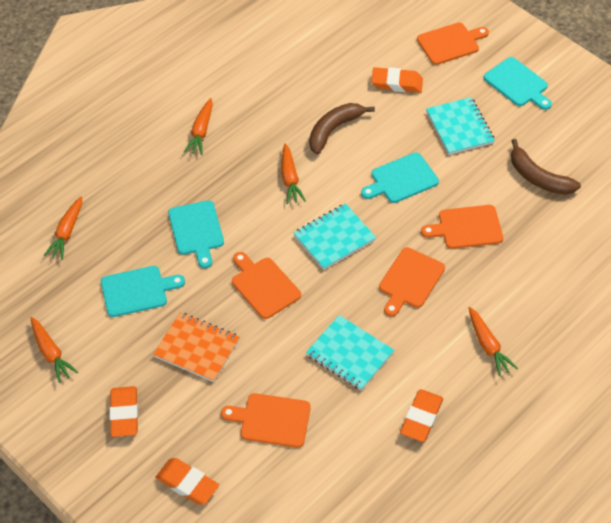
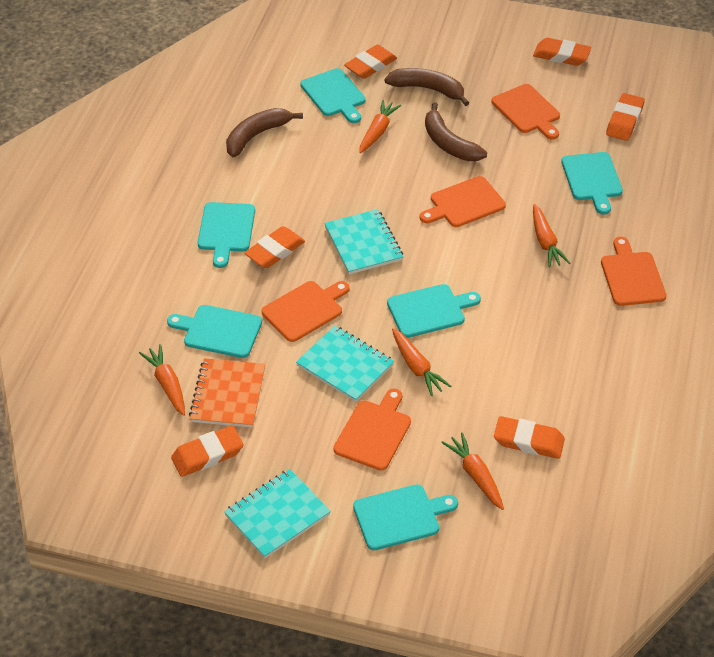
brown banana: 2 -> 3
orange eraser: 4 -> 6
turquoise cutting board: 4 -> 6

